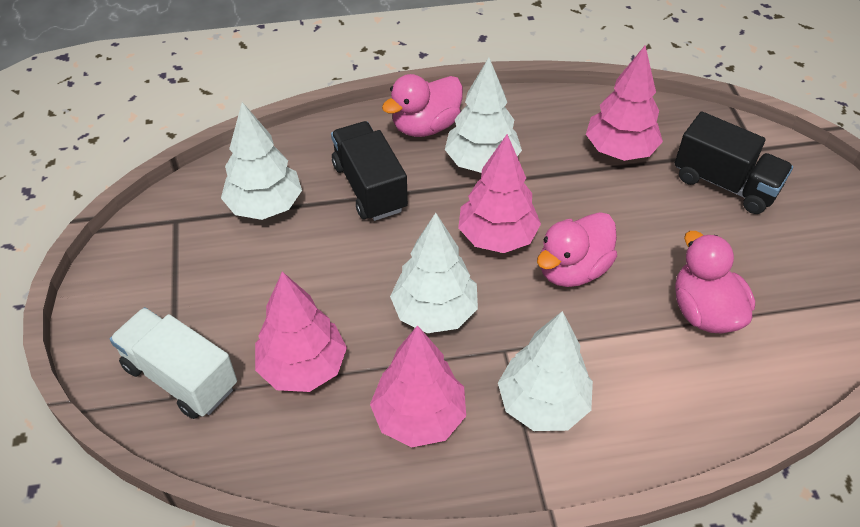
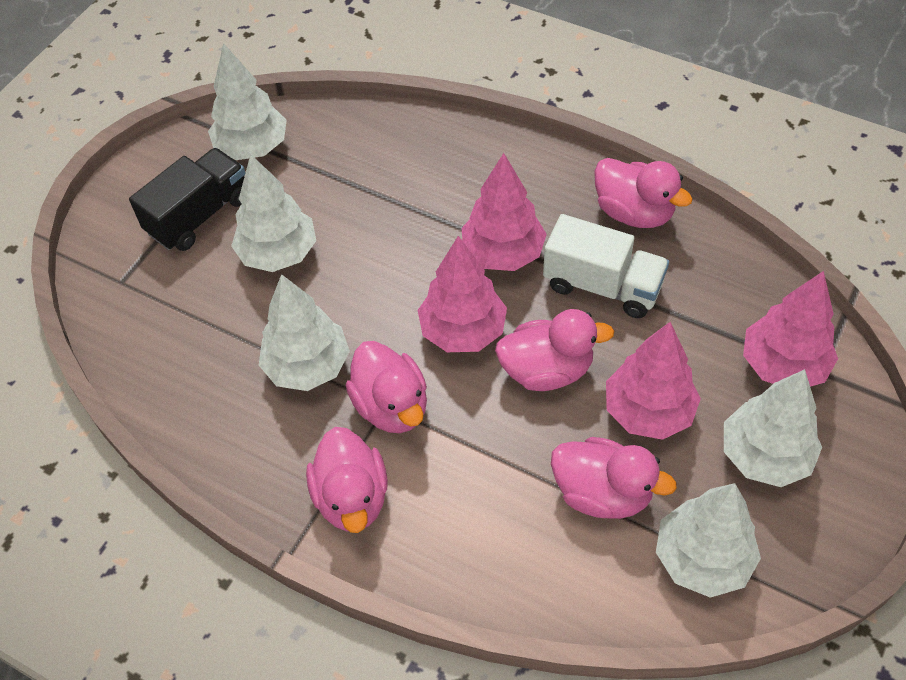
black truck: 2 -> 1
pink duck: 3 -> 5
white tree: 4 -> 5

